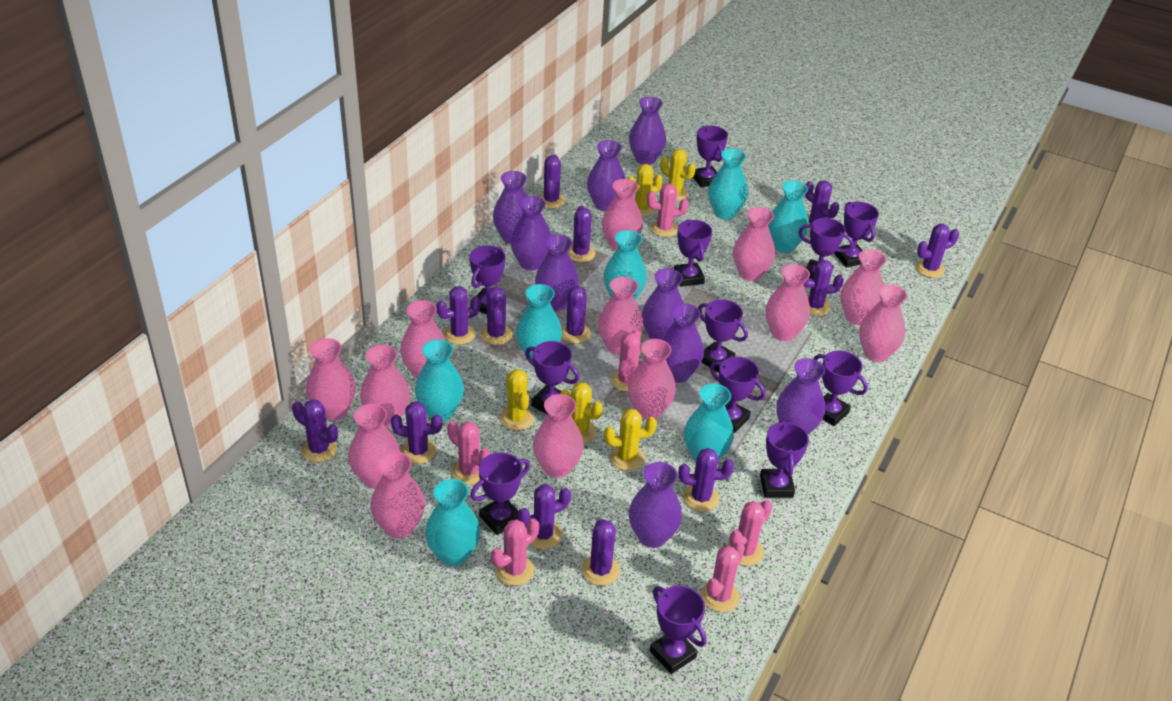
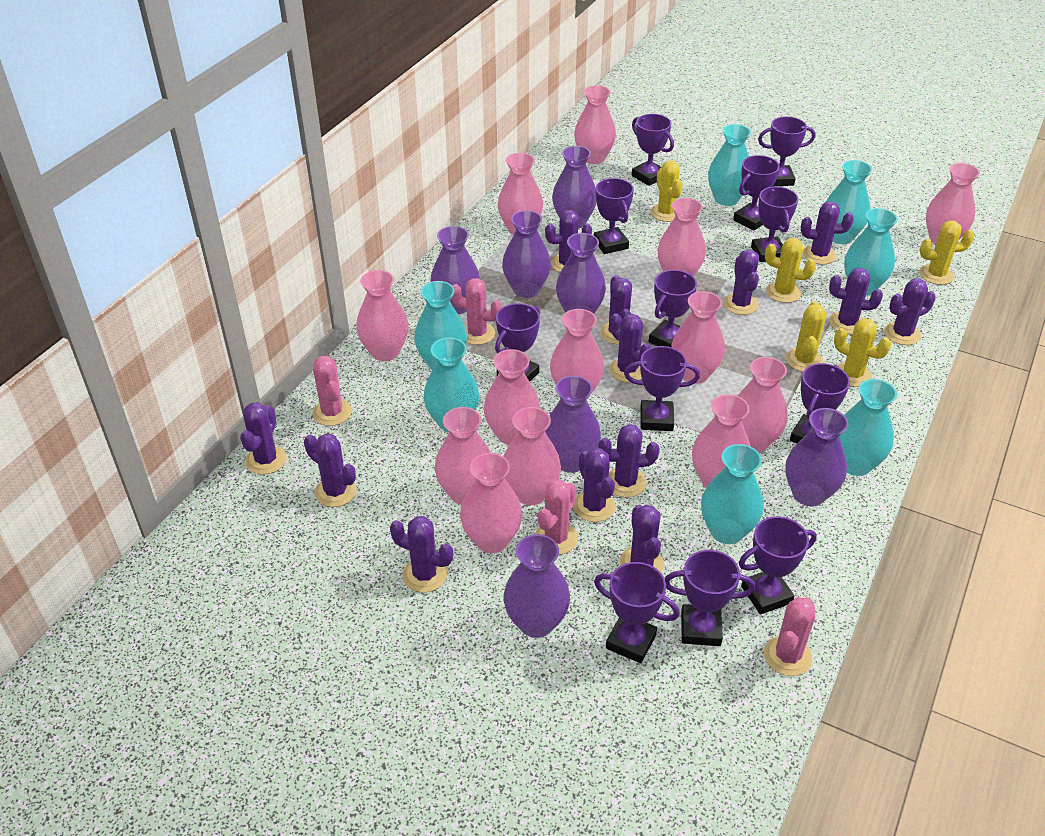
pink cactus: 6 -> 4
purple vase: 9 -> 7

